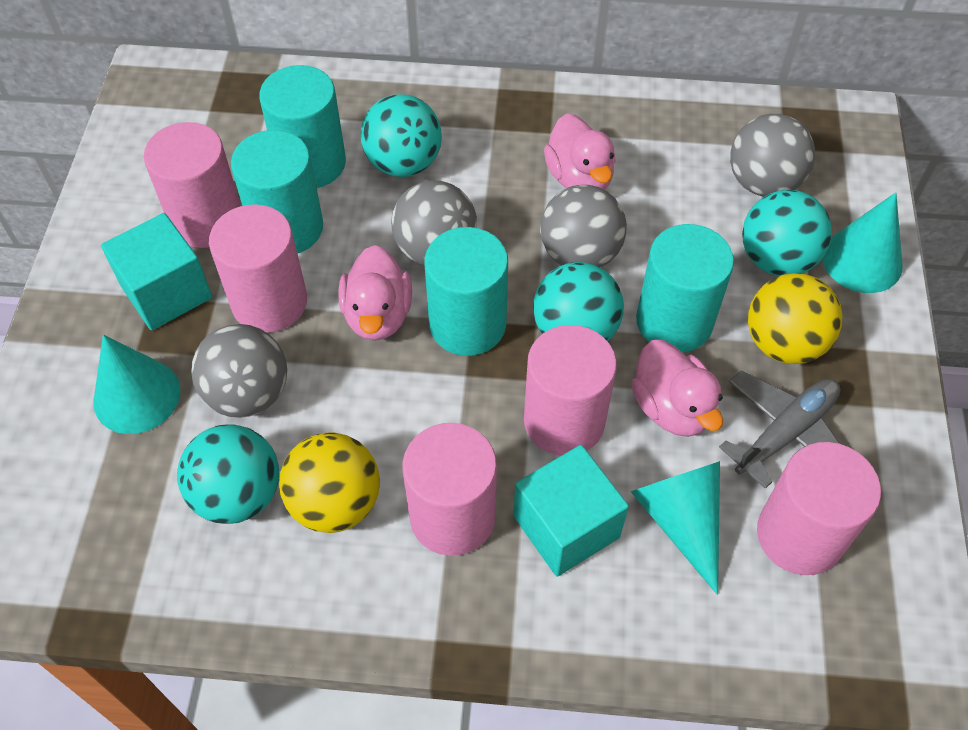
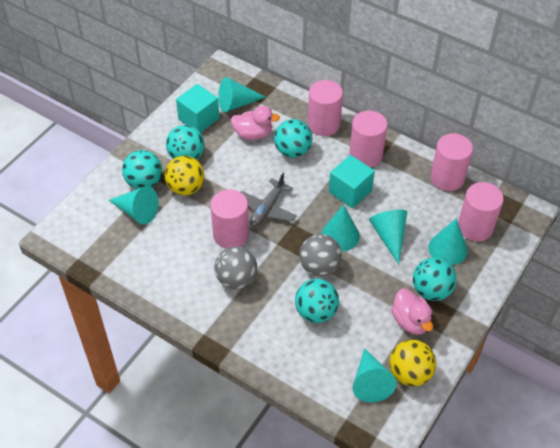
grey ball: 4 -> 2
pink duck: 3 -> 2
turquoise ball: 4 -> 5
turquoise cone: 3 -> 6
turquoise cylinder: 4 -> 0

